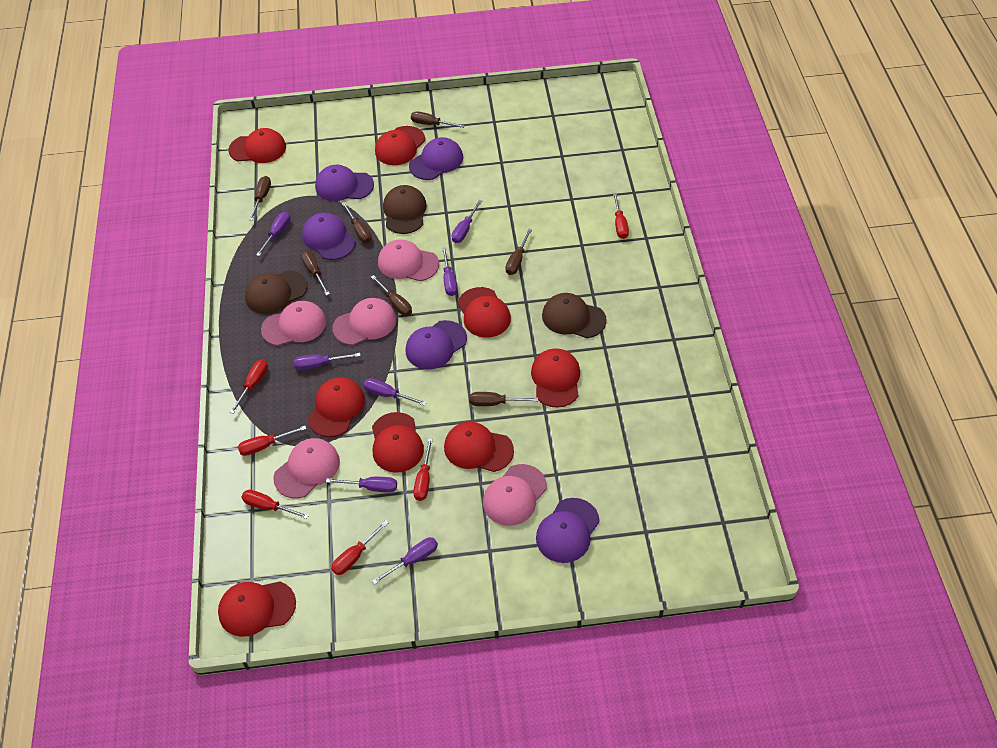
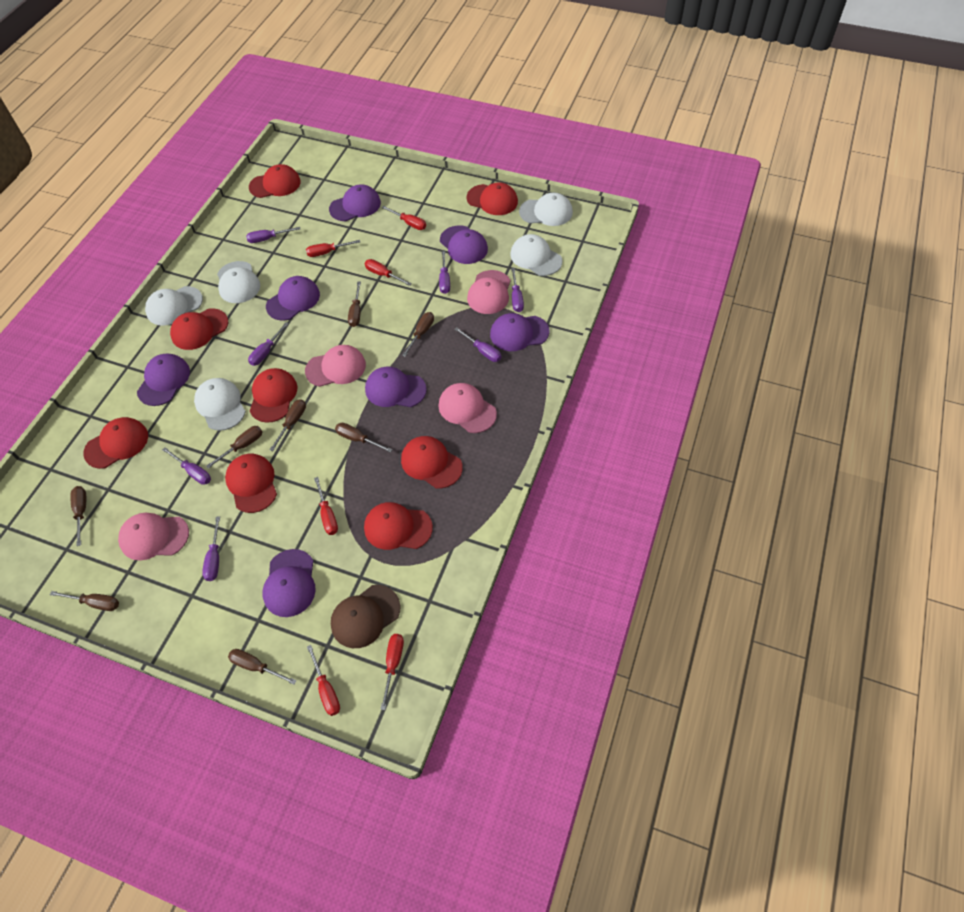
brown cap: 3 -> 1
brown screwdriver: 7 -> 8
pink cap: 5 -> 4
purple cap: 5 -> 7
white cap: 0 -> 5

